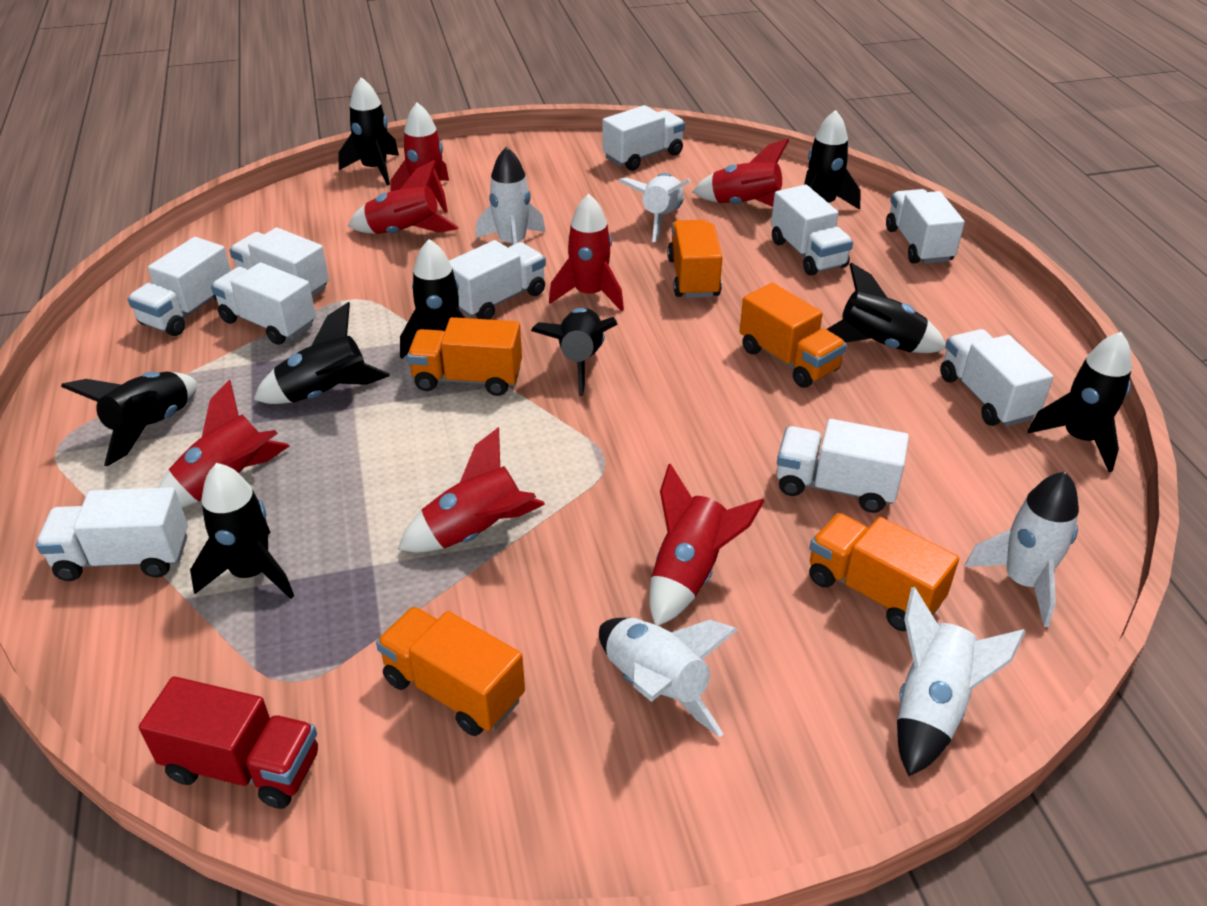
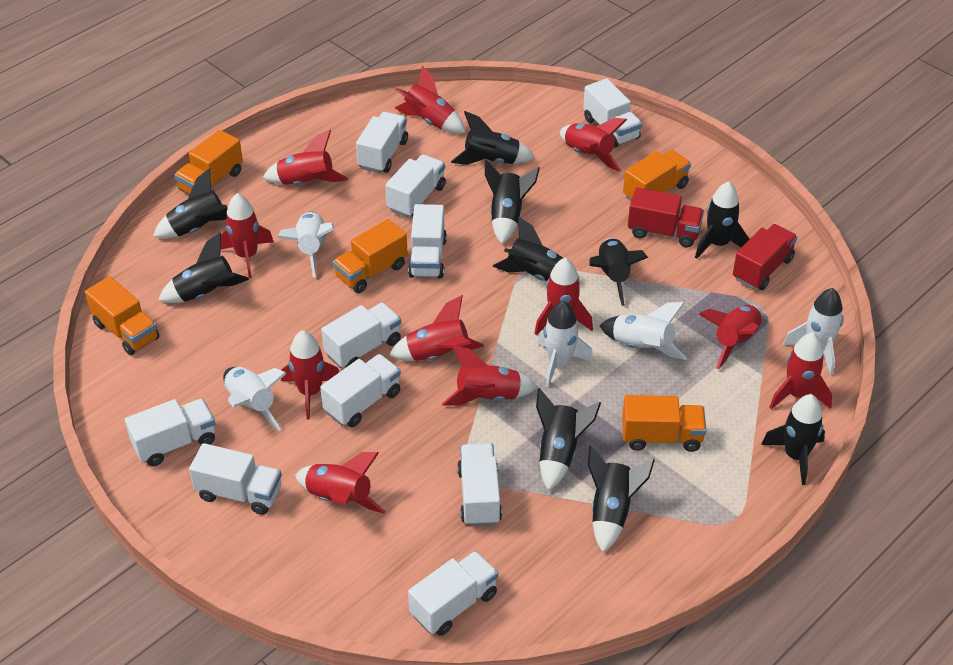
black rocket: 9 -> 10
red rocket: 7 -> 11
red truck: 1 -> 2

